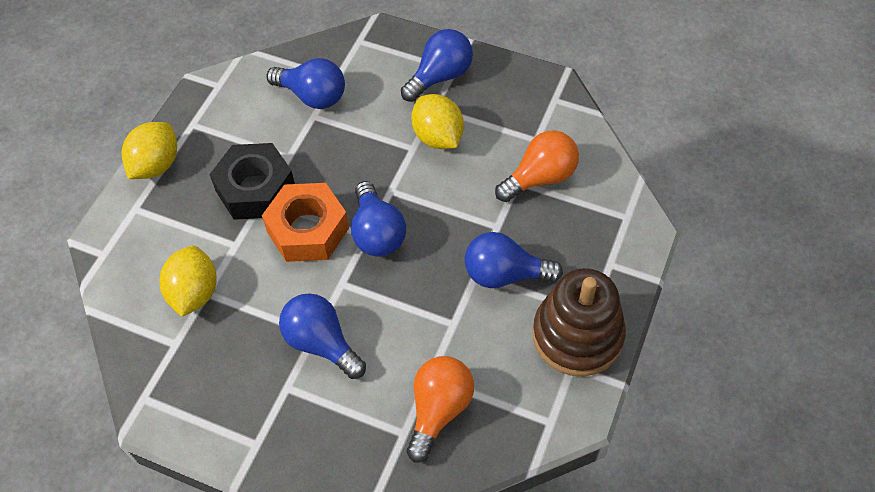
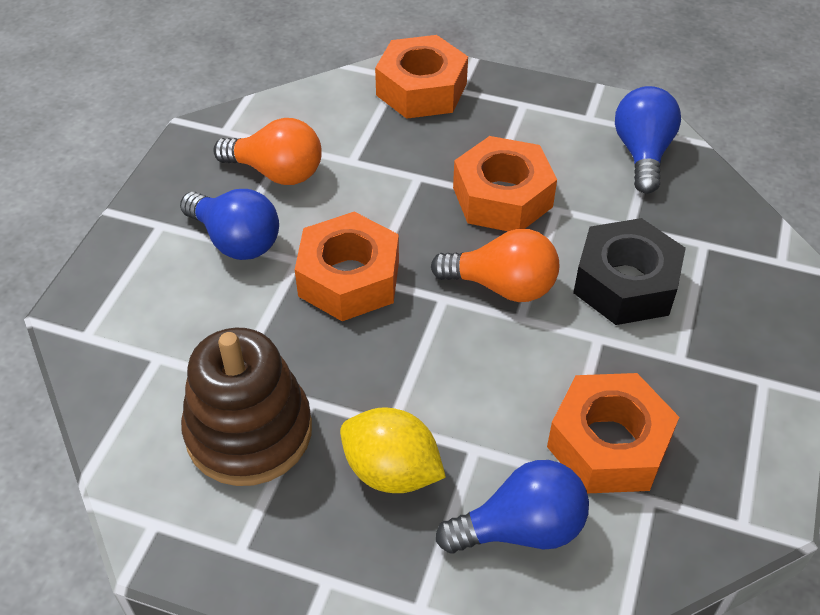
blue light bulb: 5 -> 3
orange nut: 1 -> 4
yellow lemon: 3 -> 1

